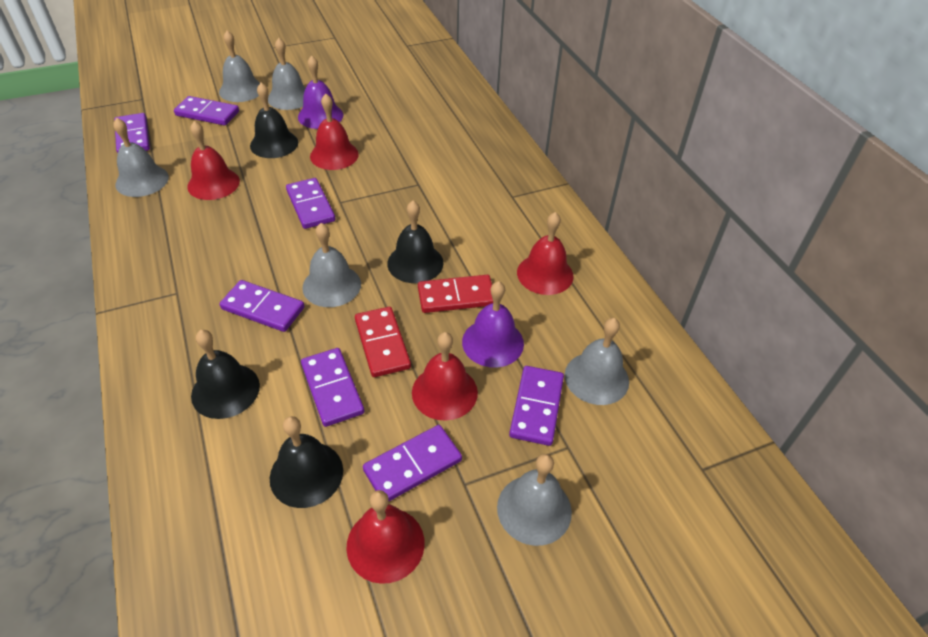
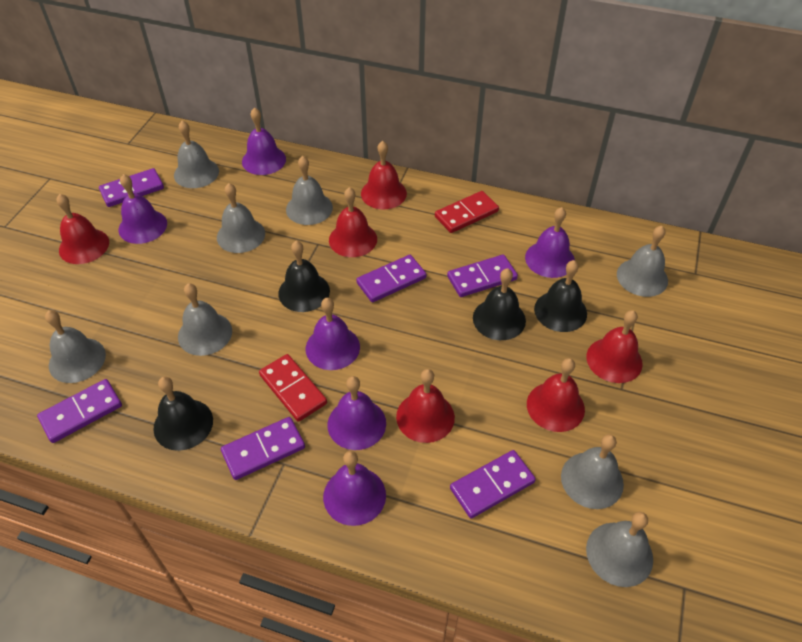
grey bell: 6 -> 8
purple bell: 2 -> 6
purple domino: 7 -> 6
red bell: 5 -> 6

